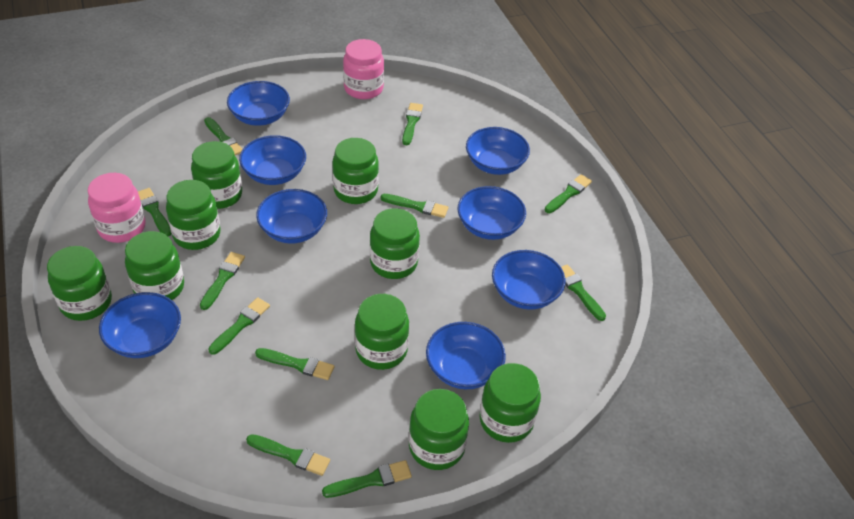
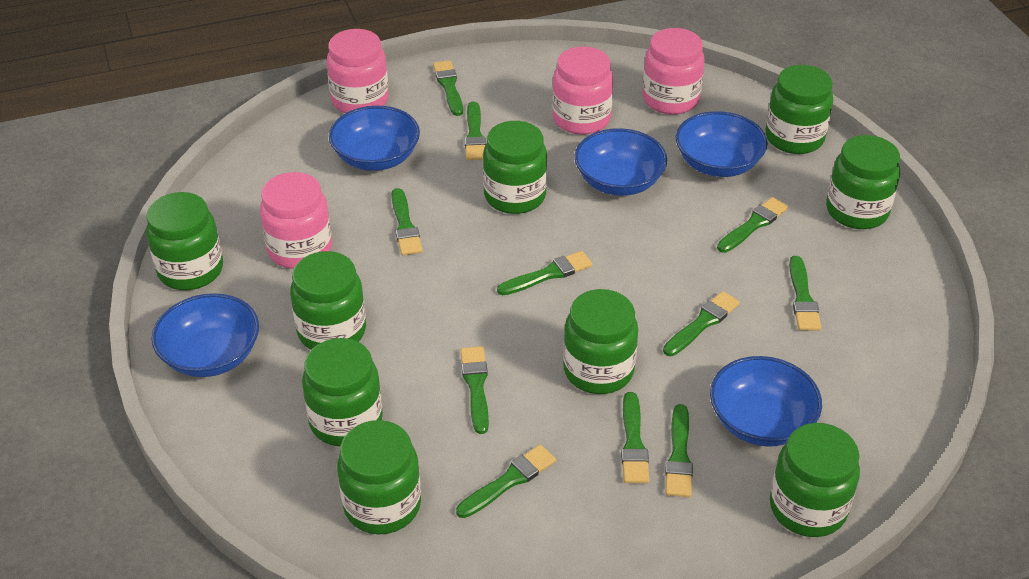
blue bowl: 8 -> 5
pink jar: 2 -> 4

